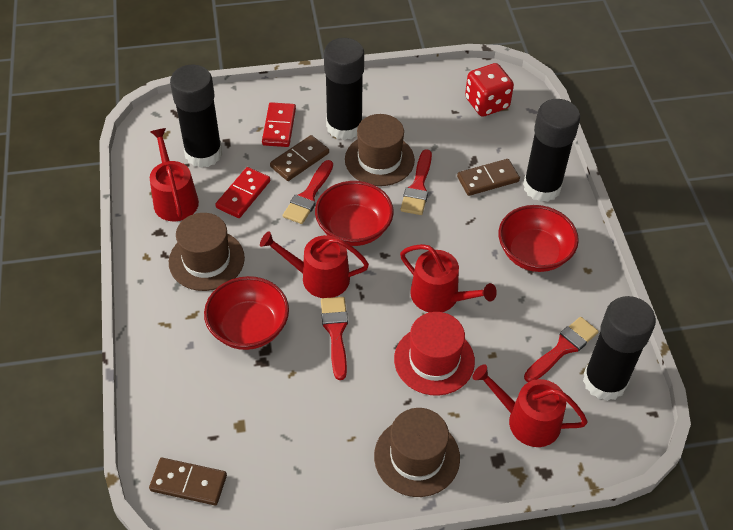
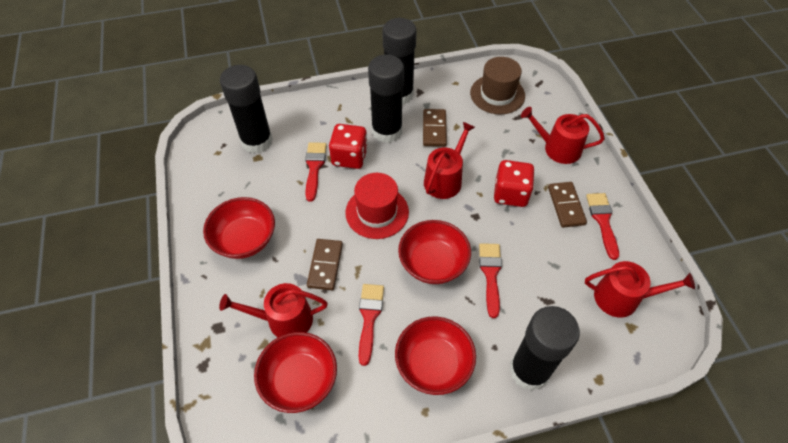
brown hat: 3 -> 1
red bowl: 3 -> 4
red dice: 1 -> 2
red domino: 2 -> 0

